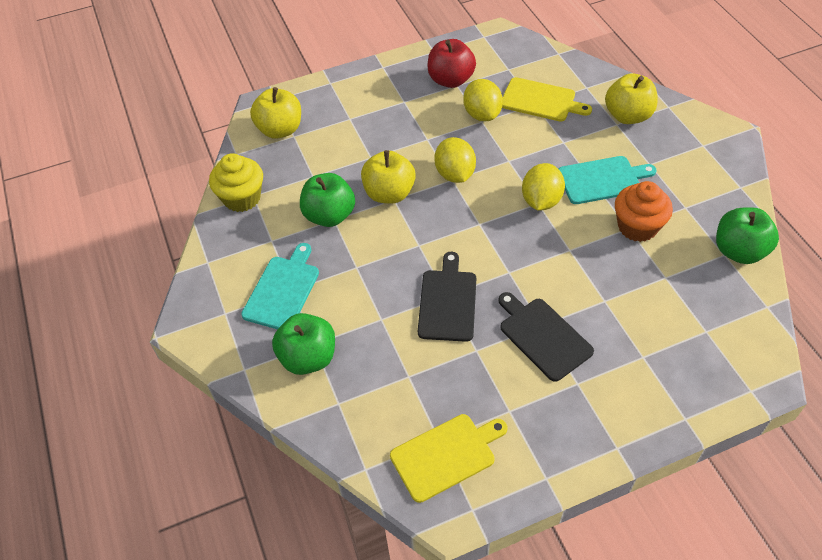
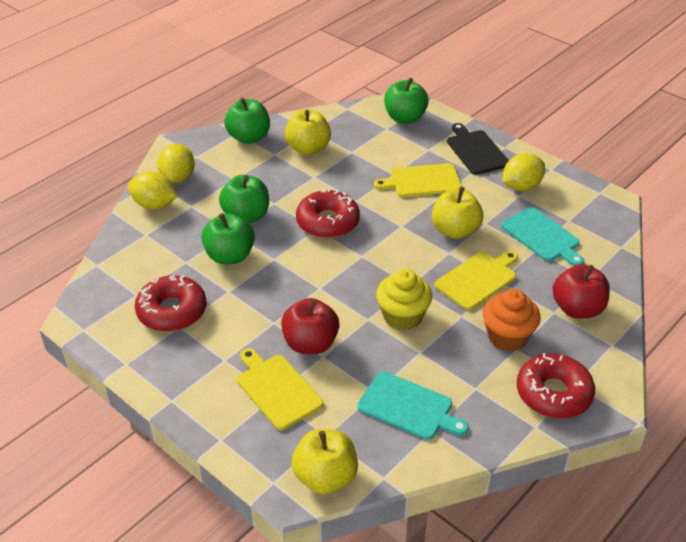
black cutting board: 2 -> 1
green apple: 3 -> 4
red apple: 1 -> 2
red donut: 0 -> 3
yellow cutting board: 2 -> 3

